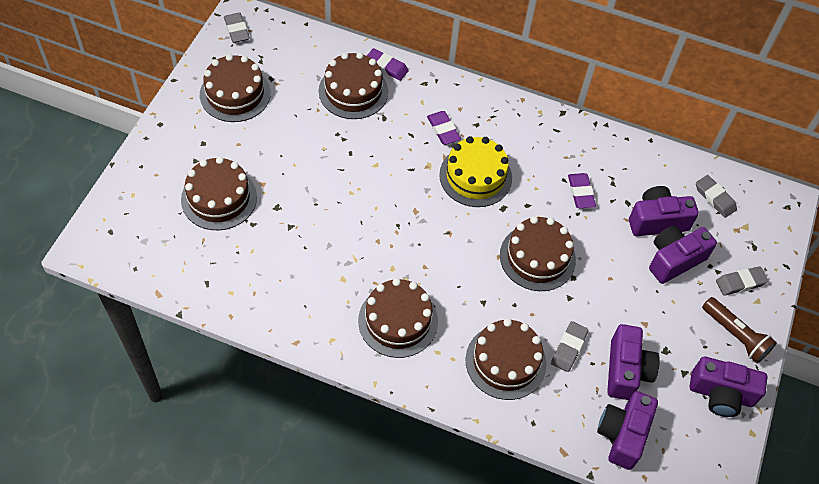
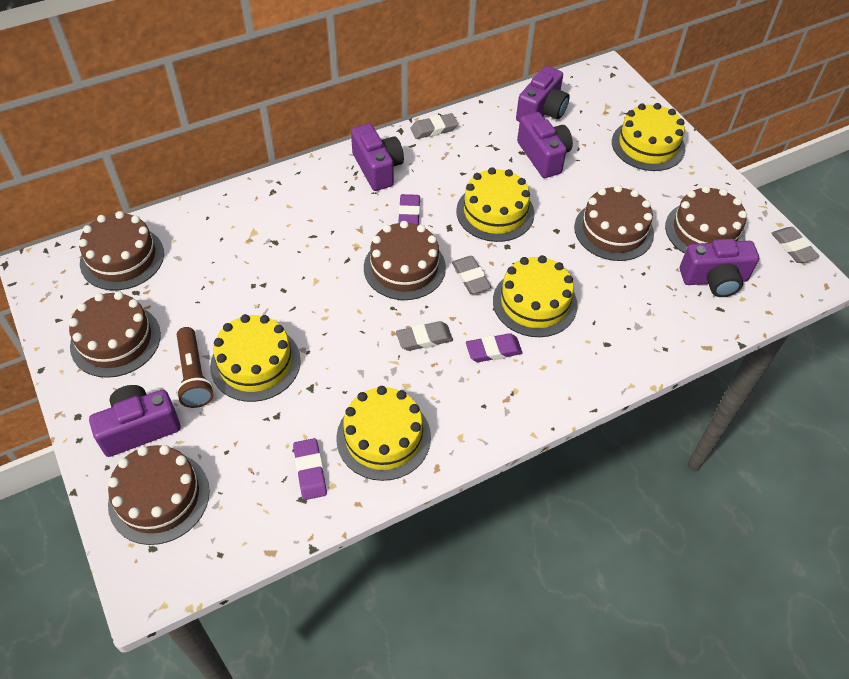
yellow cake: 1 -> 5

